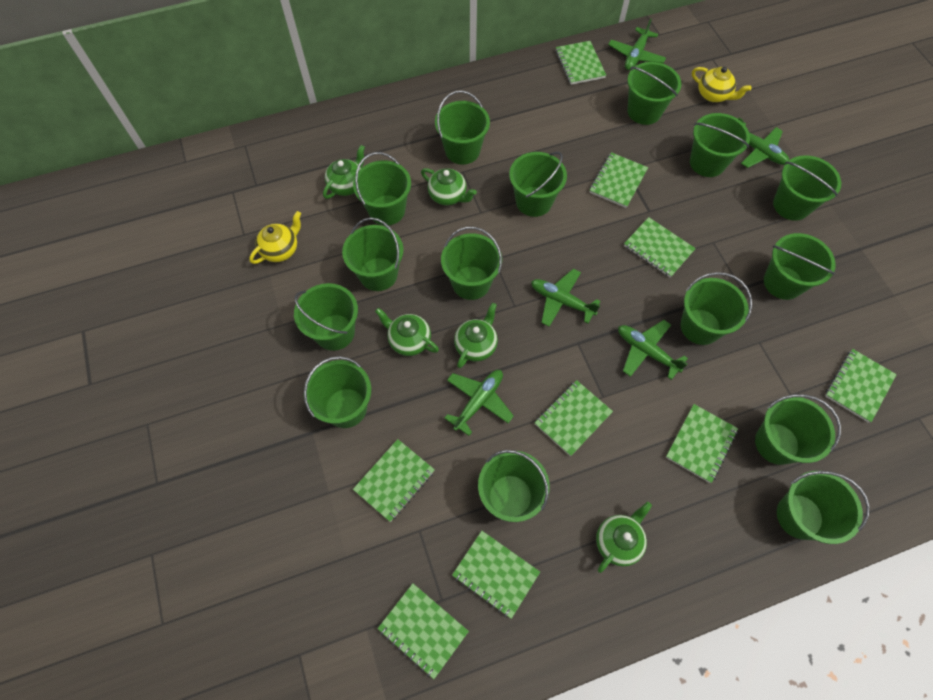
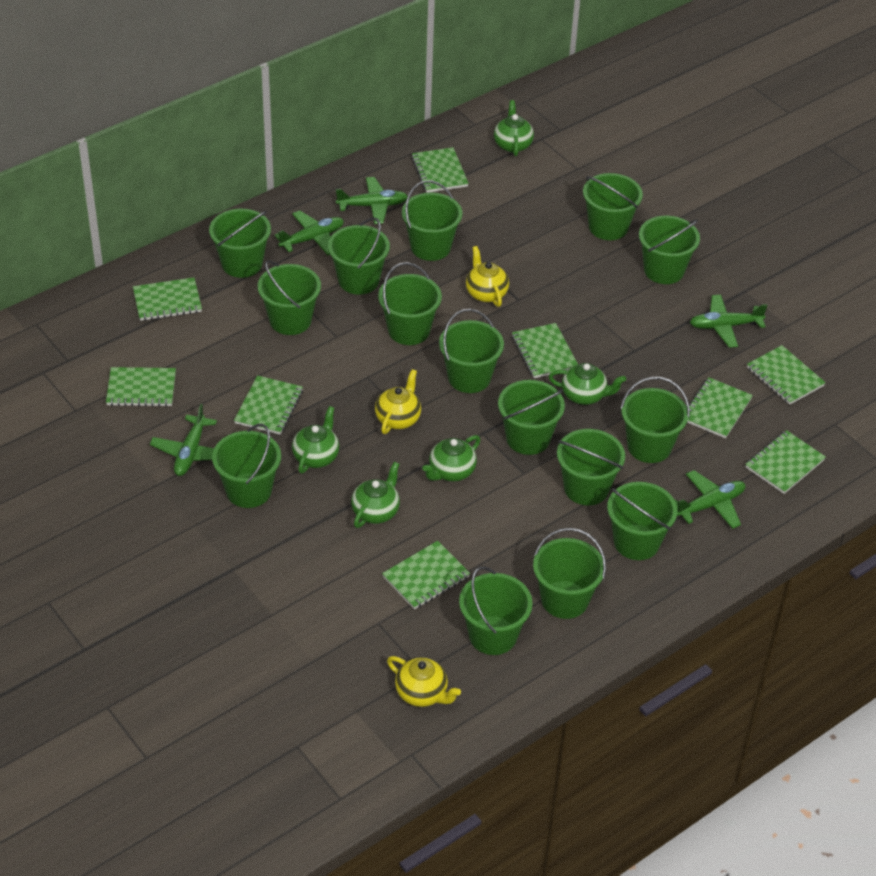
yellow teapot: 2 -> 3

